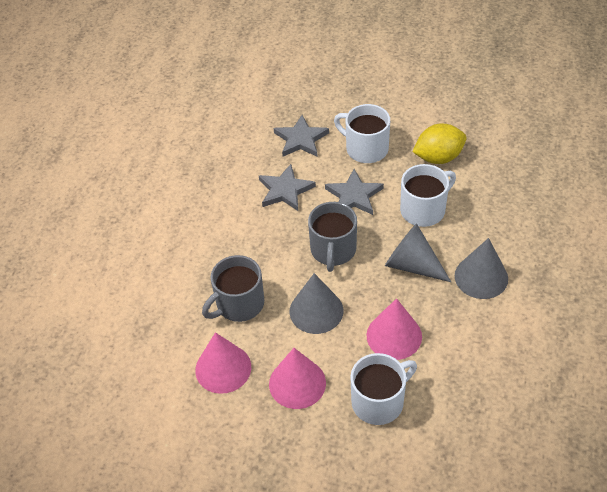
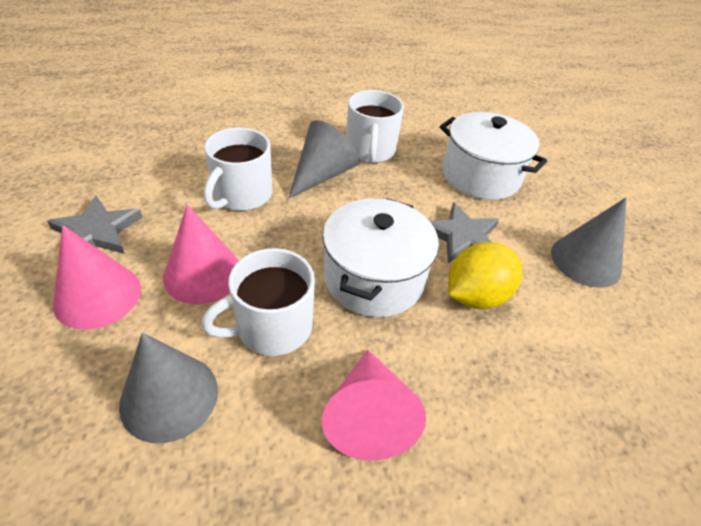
grey mug: 2 -> 0
grey star: 3 -> 2
white pot: 0 -> 2

